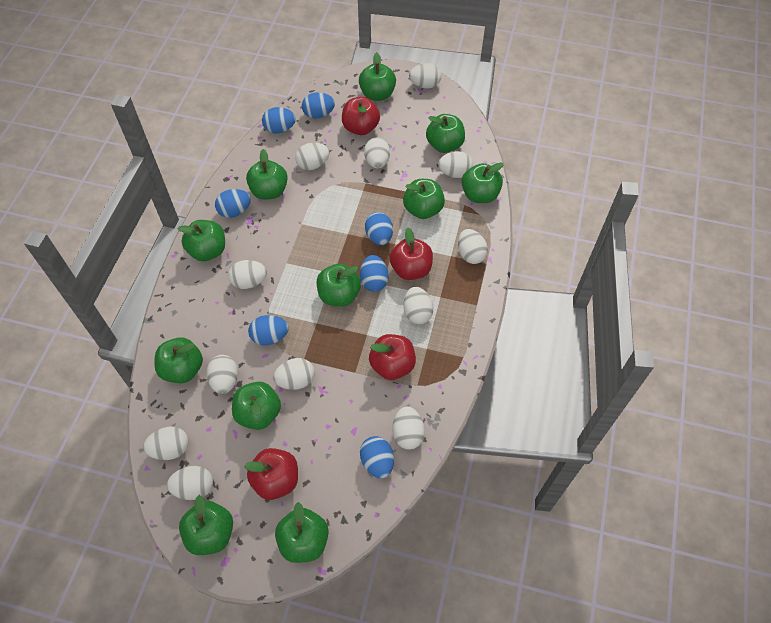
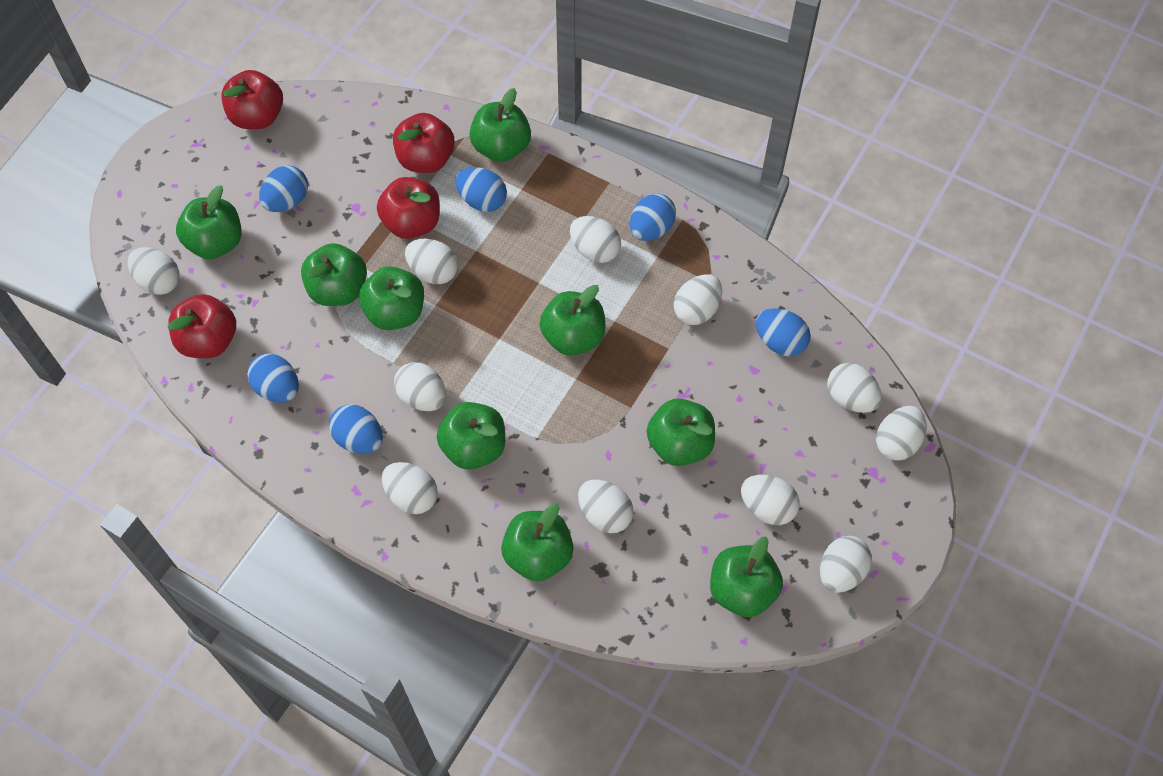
blue egg: 7 -> 6
green apple: 11 -> 9
white egg: 12 -> 11

